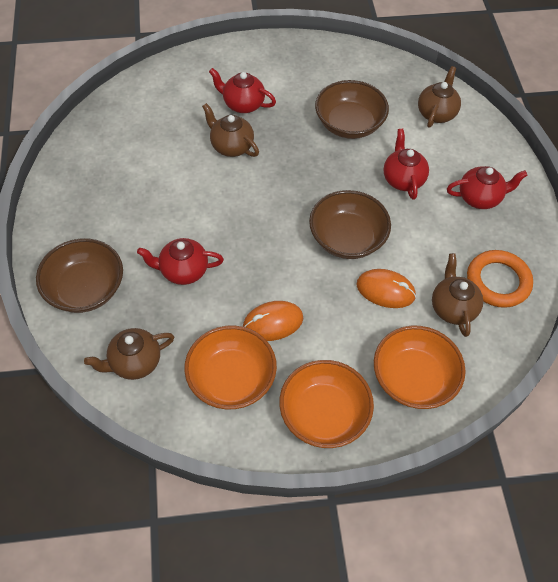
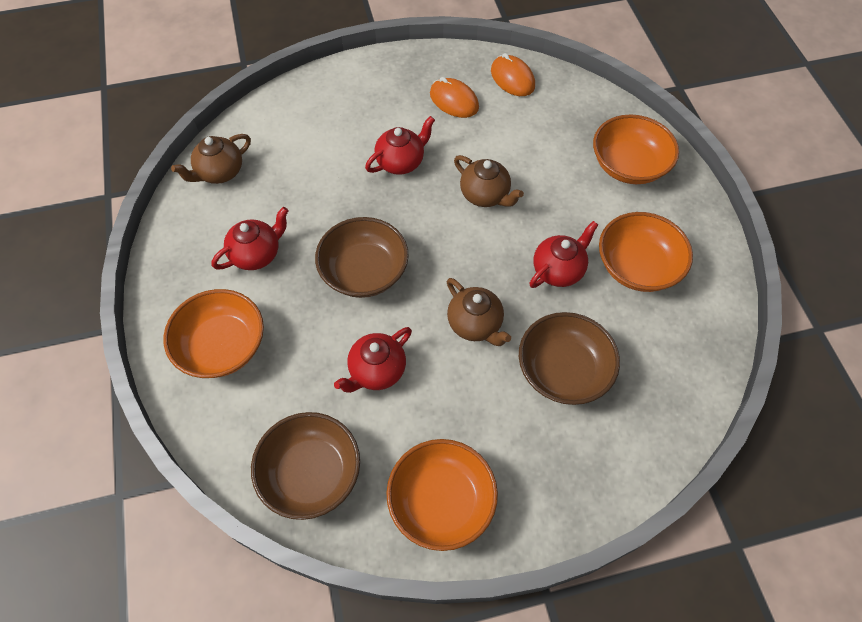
brown teapot: 4 -> 3
orange bowl: 3 -> 4
orange ring: 1 -> 0

